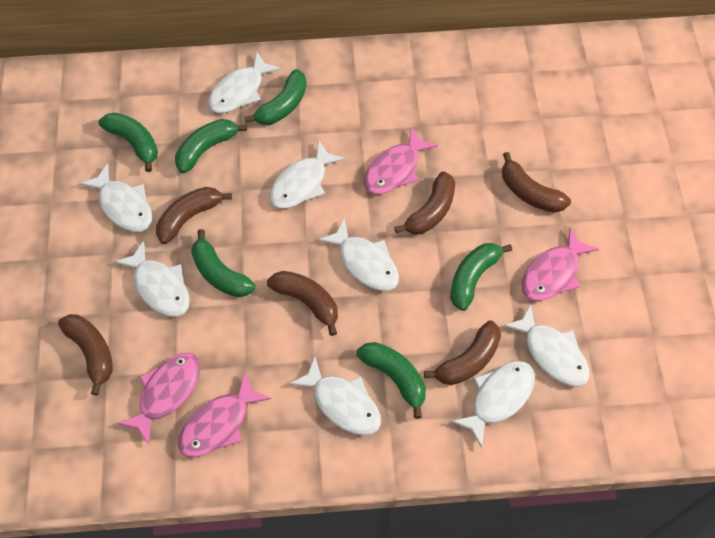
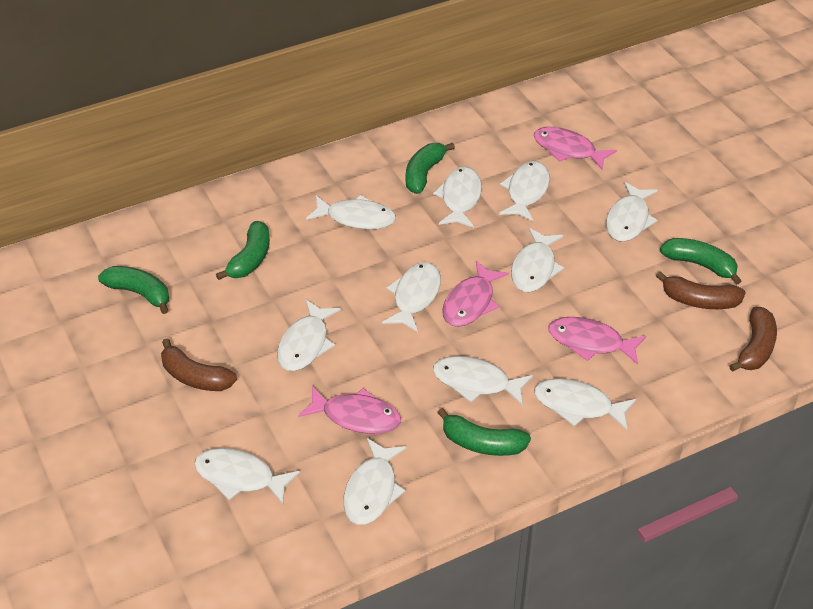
brown banana: 6 -> 3
green banana: 6 -> 5
white fish: 8 -> 11

